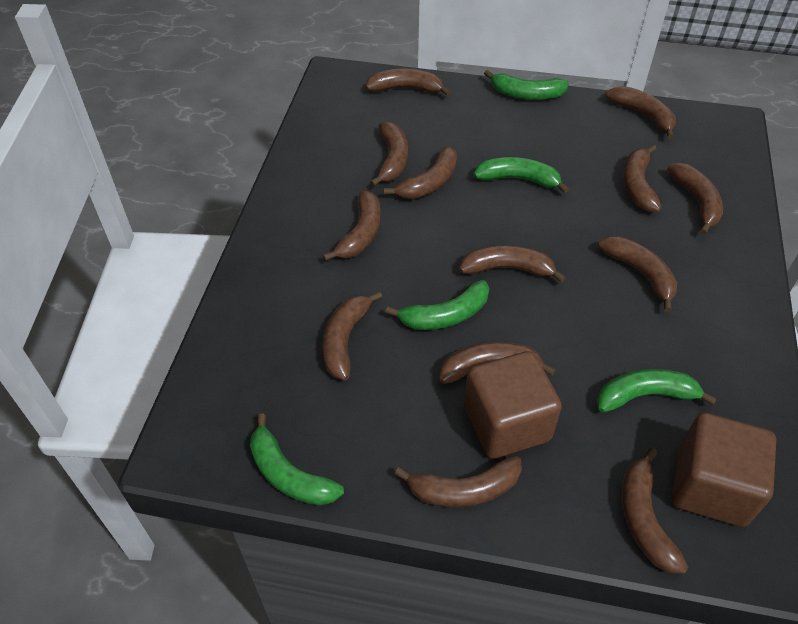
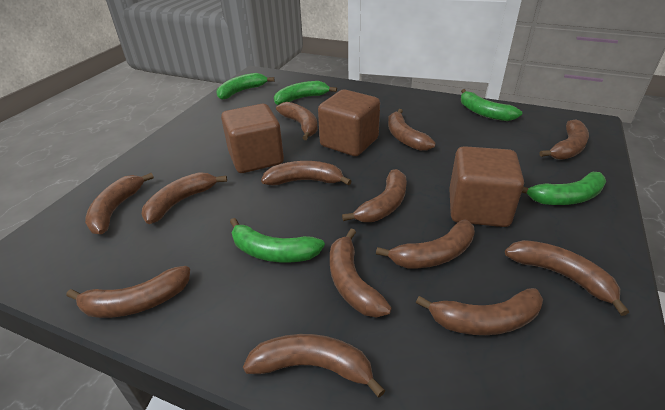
brown cube: 2 -> 3

